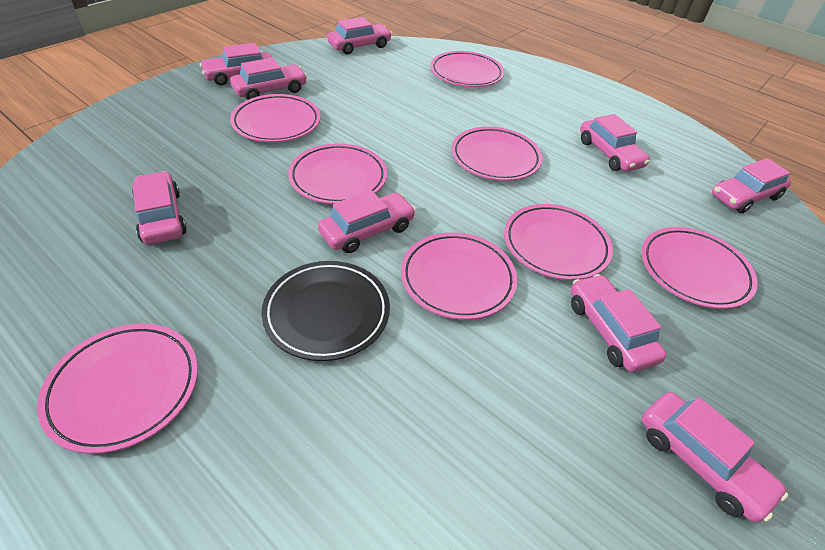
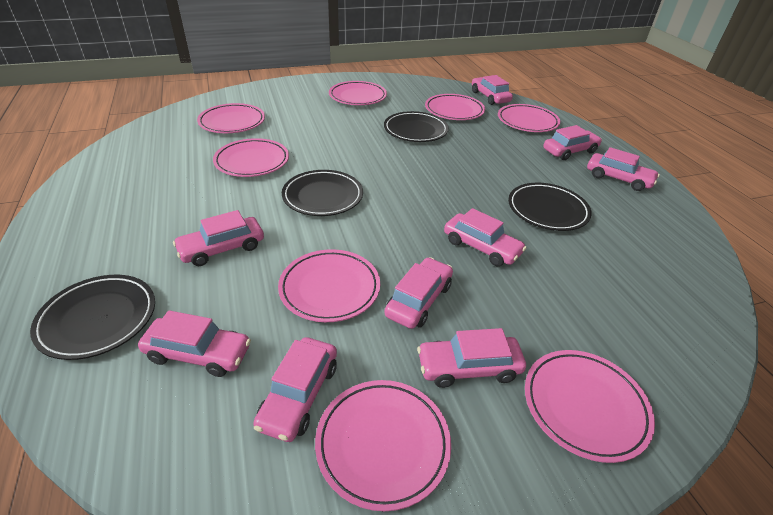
black plate: 1 -> 4

